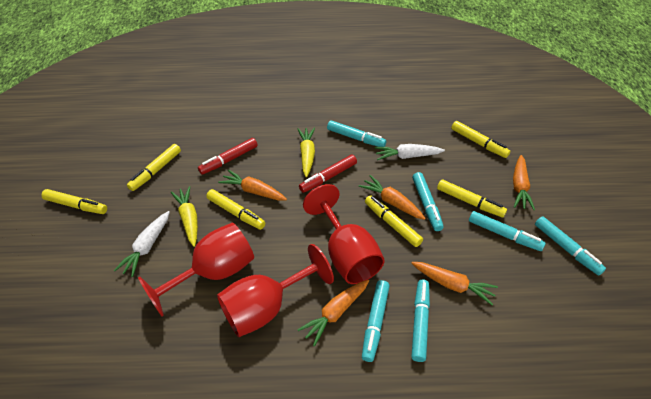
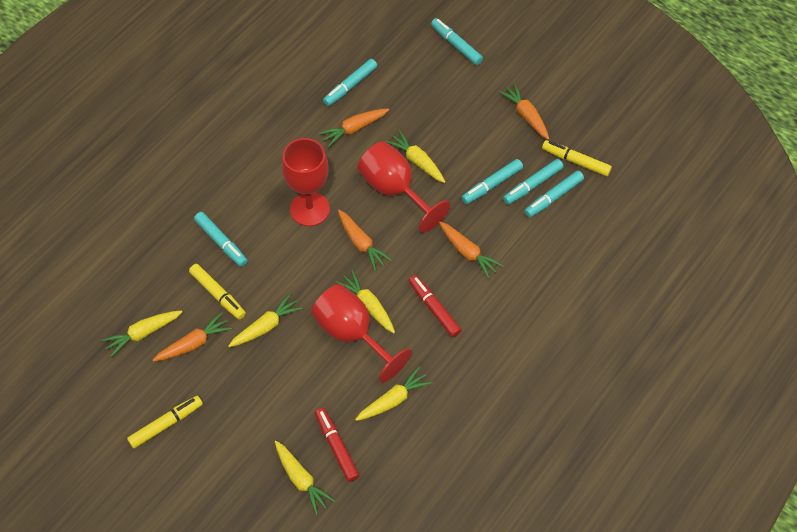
white carrot: 2 -> 0
yellow carrot: 2 -> 6
yellow marker: 6 -> 3

